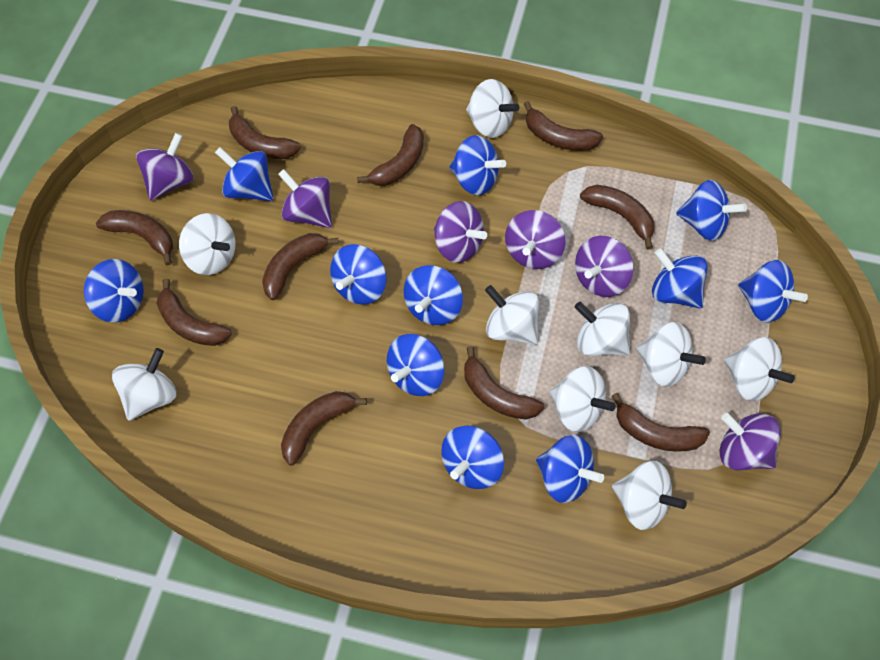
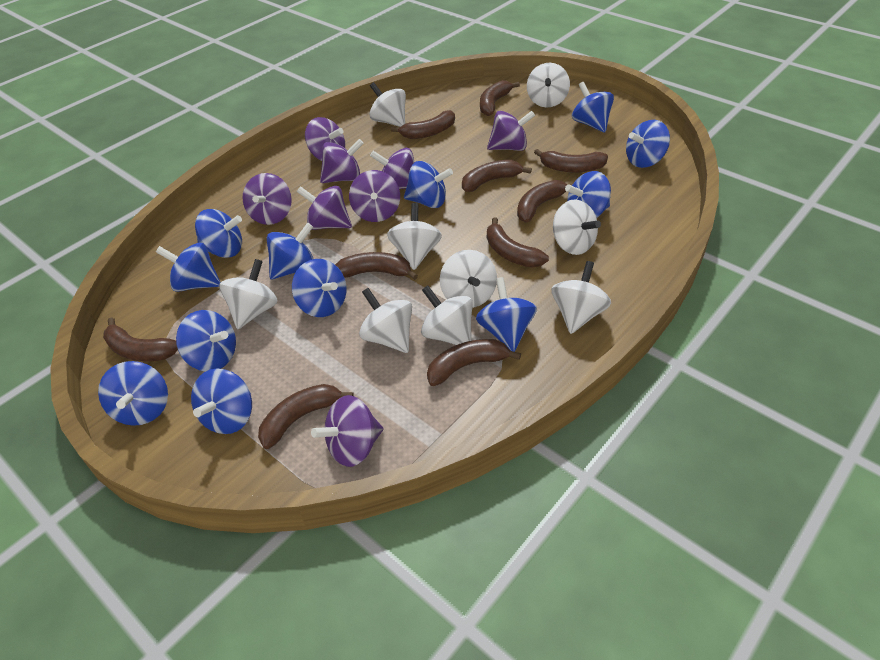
blue spinning top: 11 -> 12
purple spinning top: 6 -> 8

